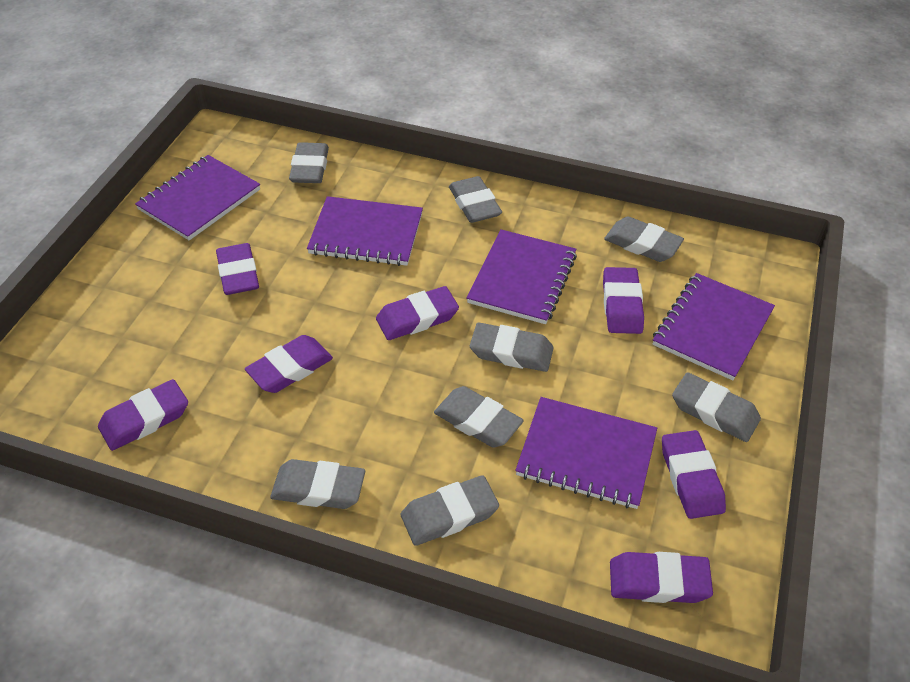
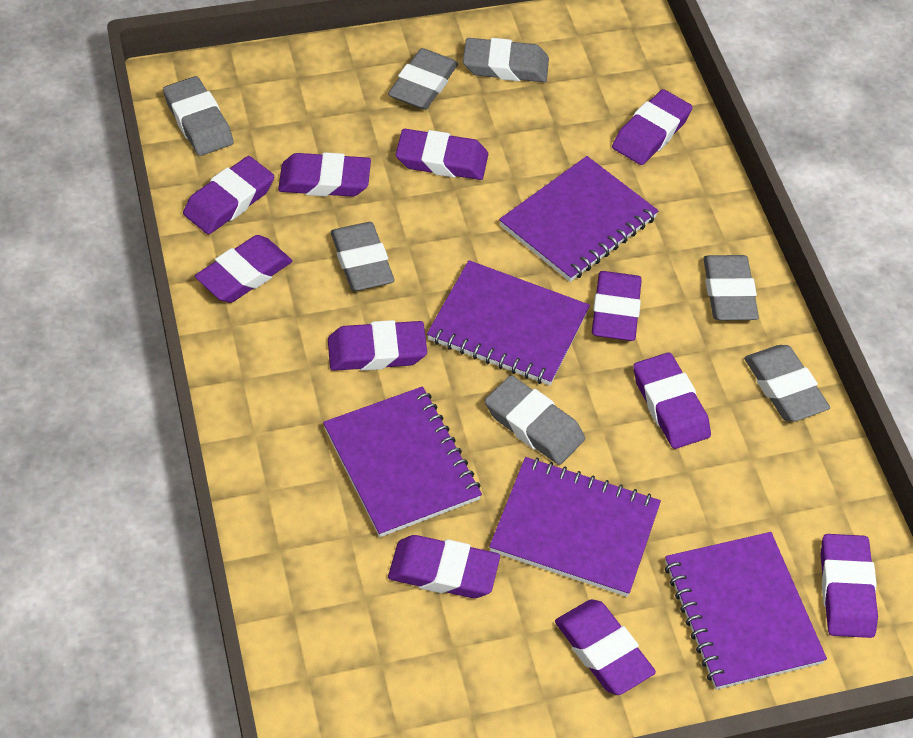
grey eraser: 8 -> 7
purple eraser: 7 -> 11

